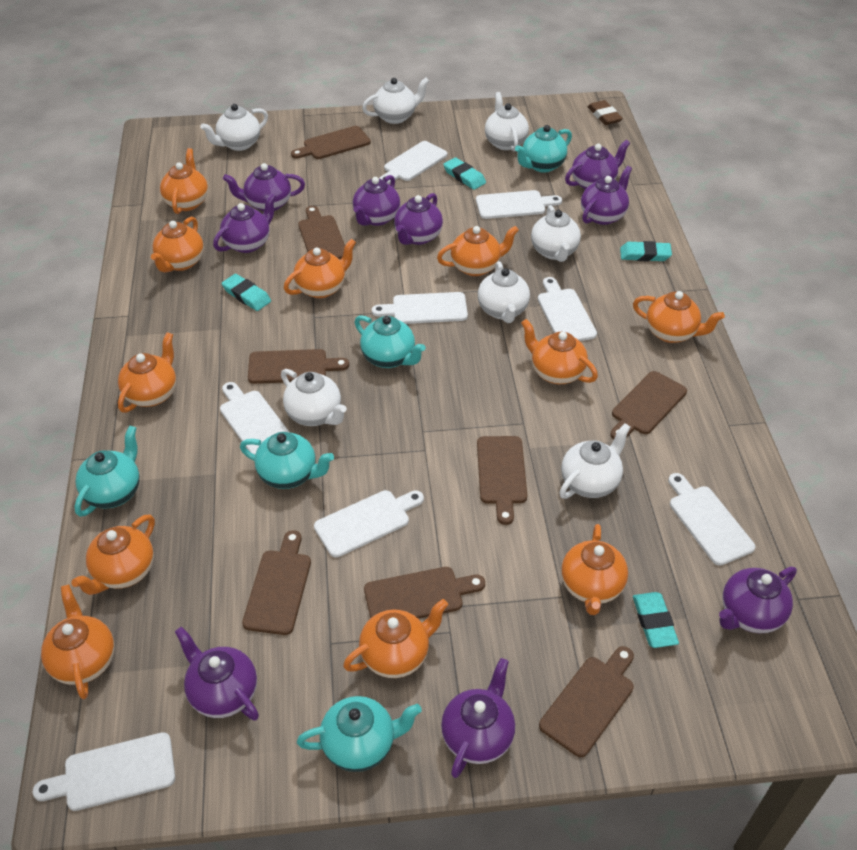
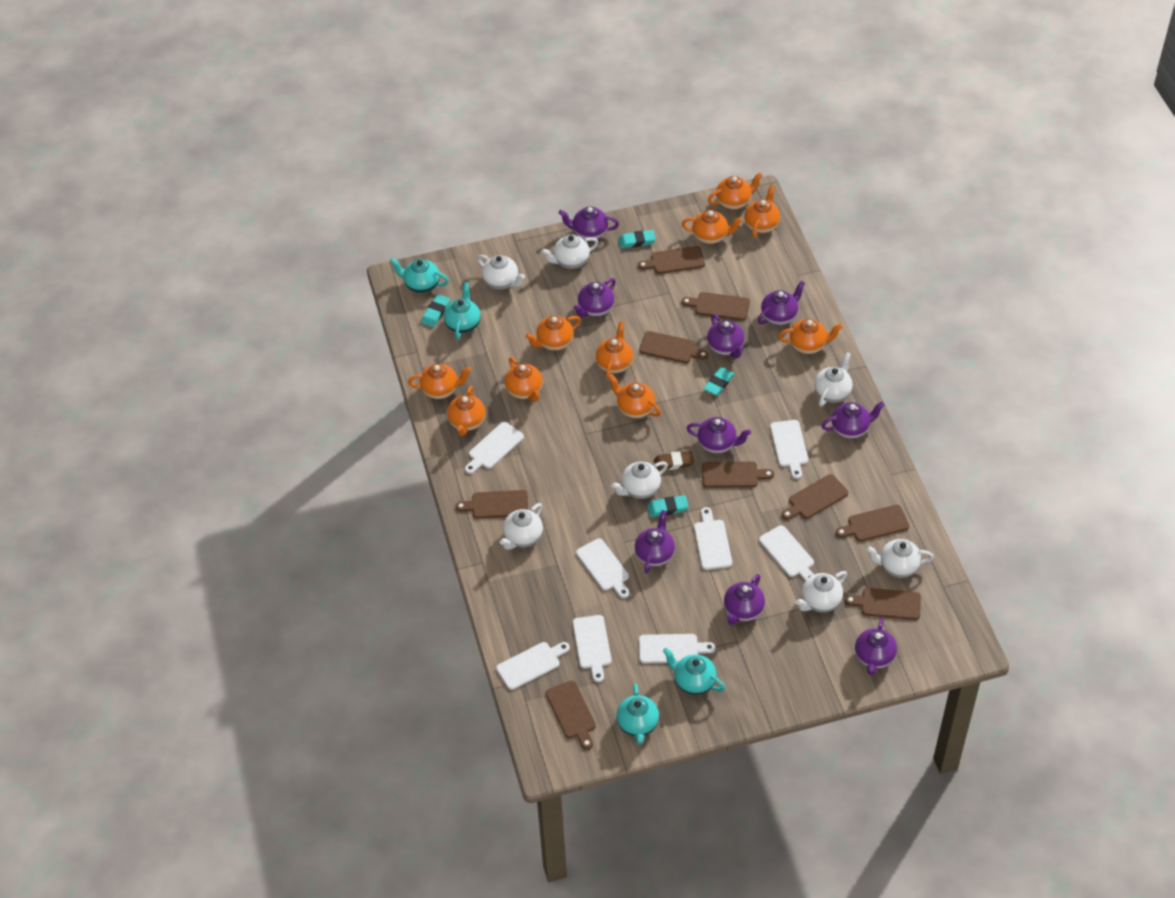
brown cutting board: 8 -> 9
orange teapot: 11 -> 10
turquoise teapot: 5 -> 4

